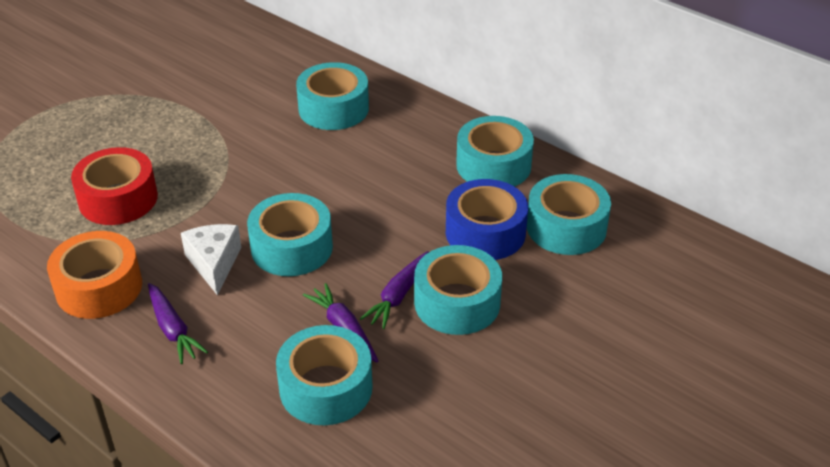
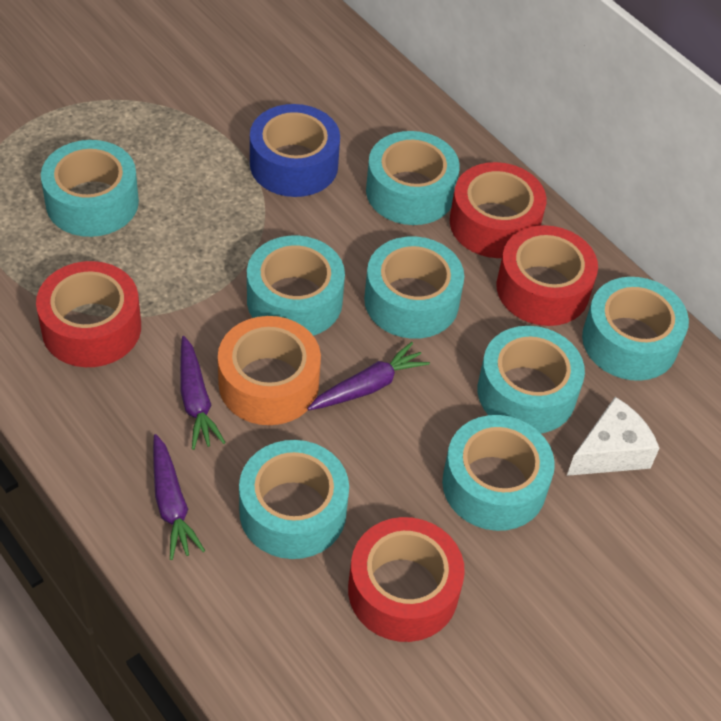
red tape: 1 -> 4
turquoise tape: 6 -> 8

